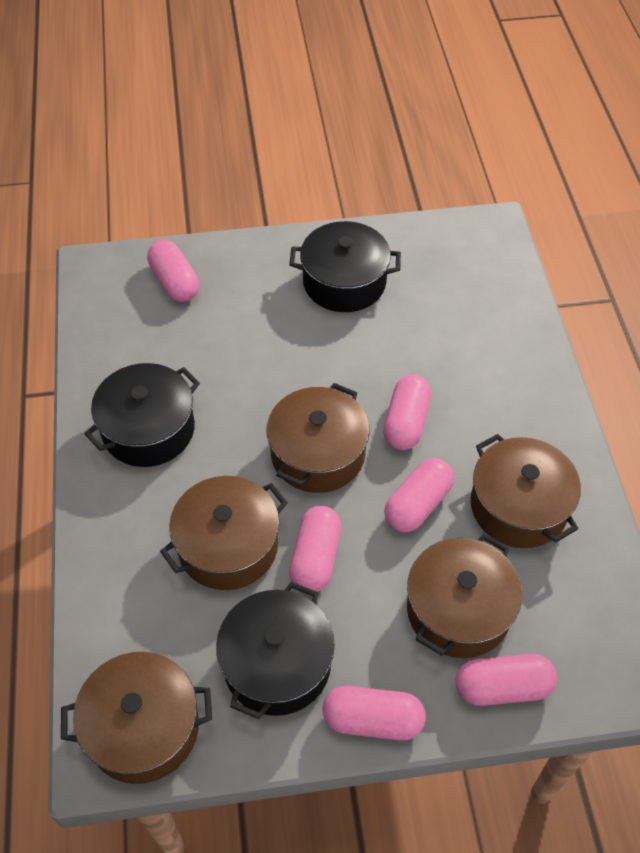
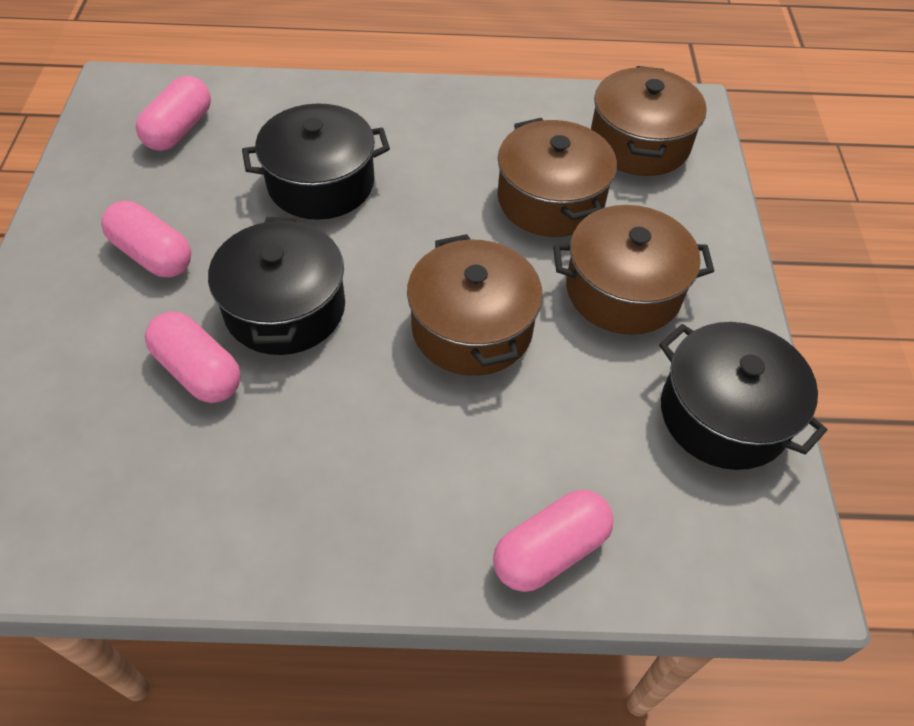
brown pot: 5 -> 4
pink capsule: 6 -> 4

